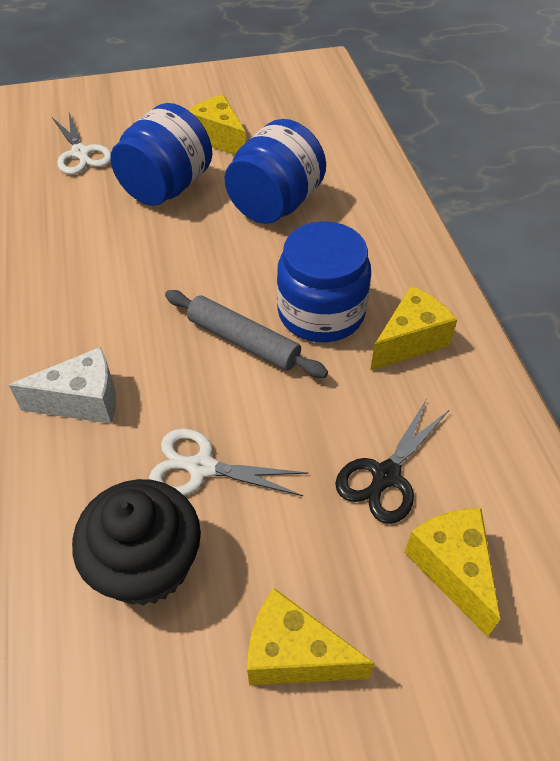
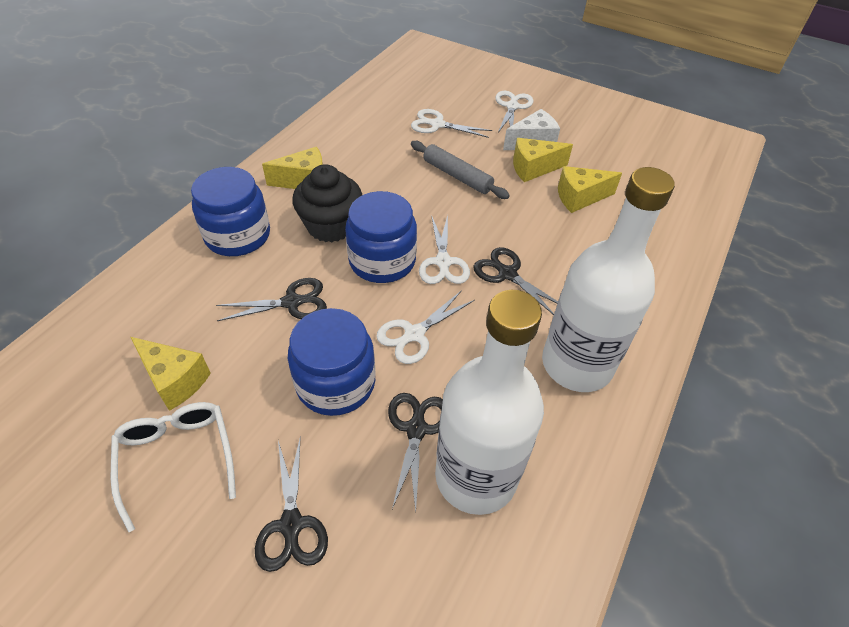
black scissors: 1 -> 4
white bottle: 0 -> 2
white glasses: 0 -> 1
white scissors: 2 -> 4

